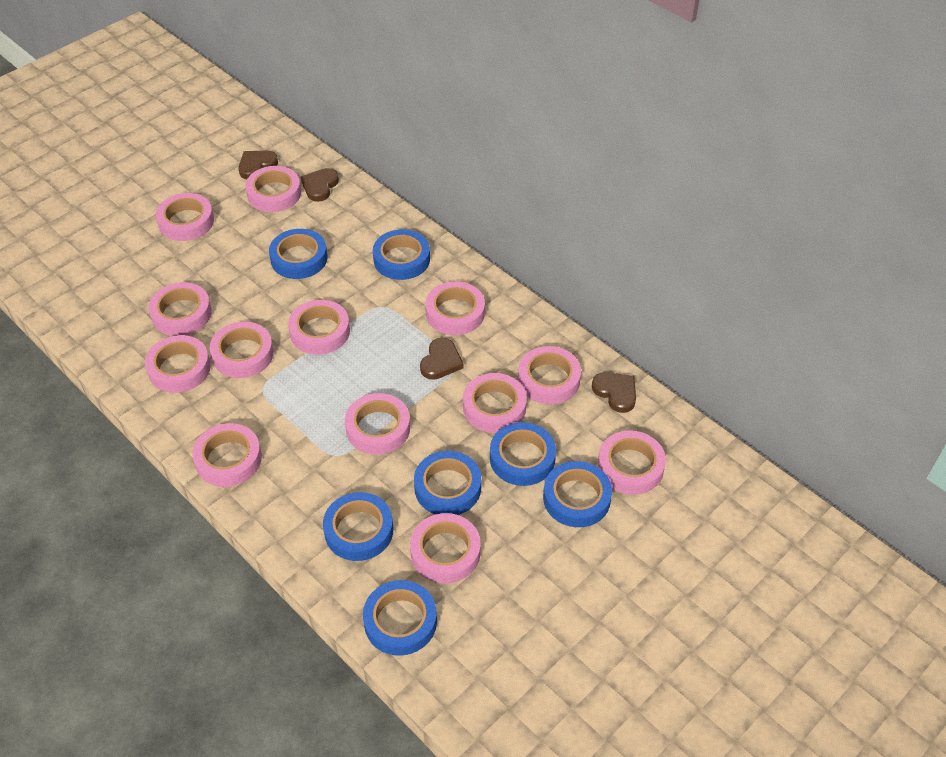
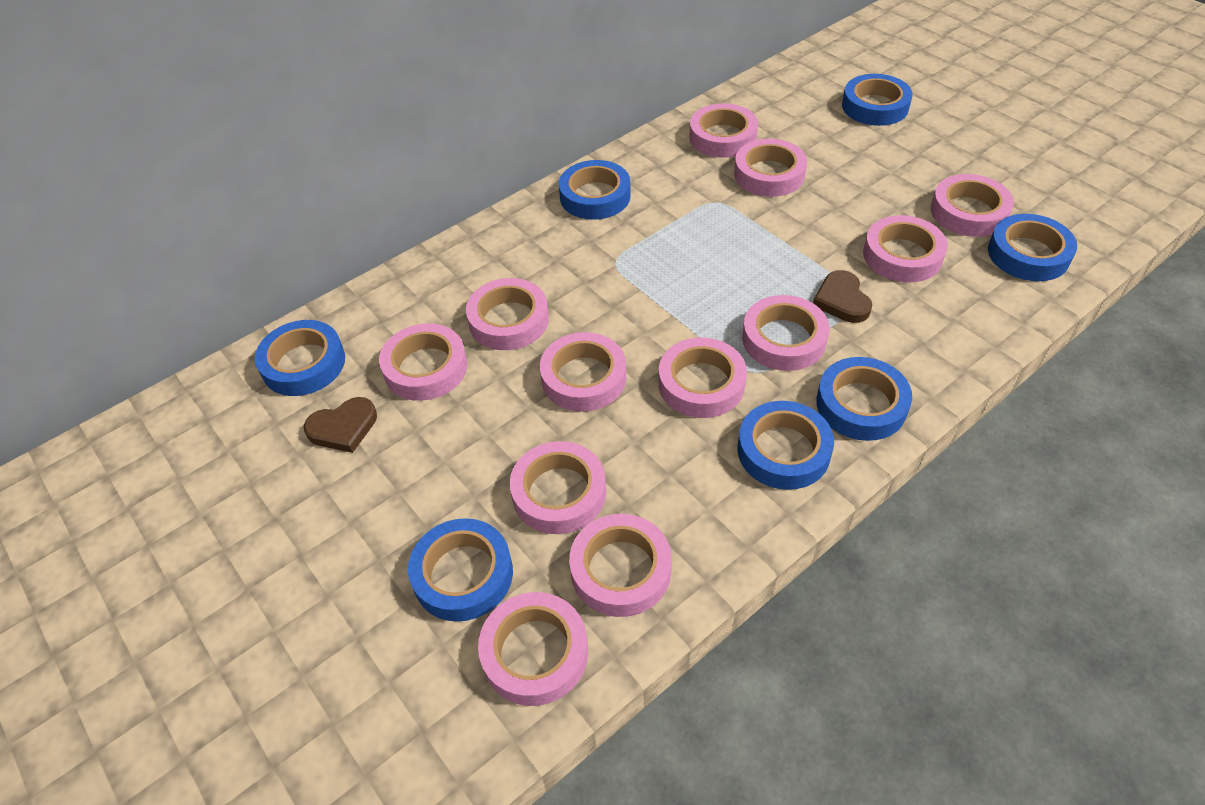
brown heart: 4 -> 2
pink tape: 13 -> 12

